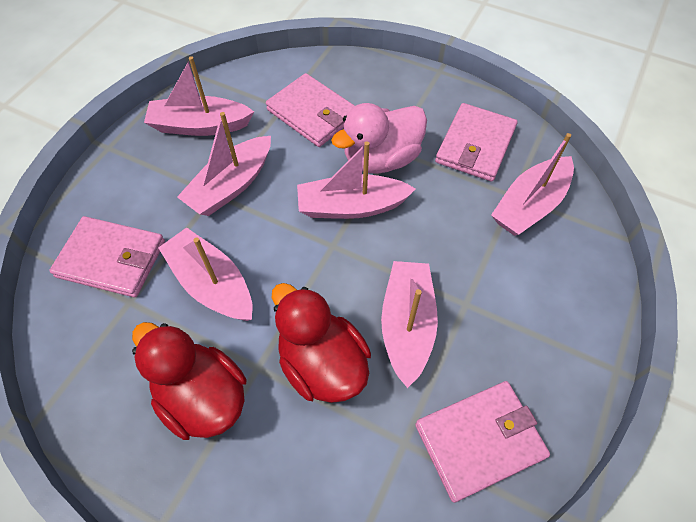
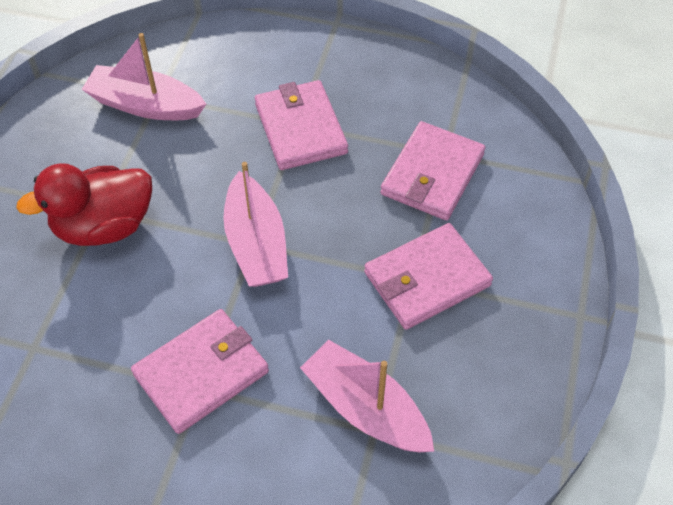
pink boat: 6 -> 3
pink duck: 1 -> 0
red duck: 2 -> 1

